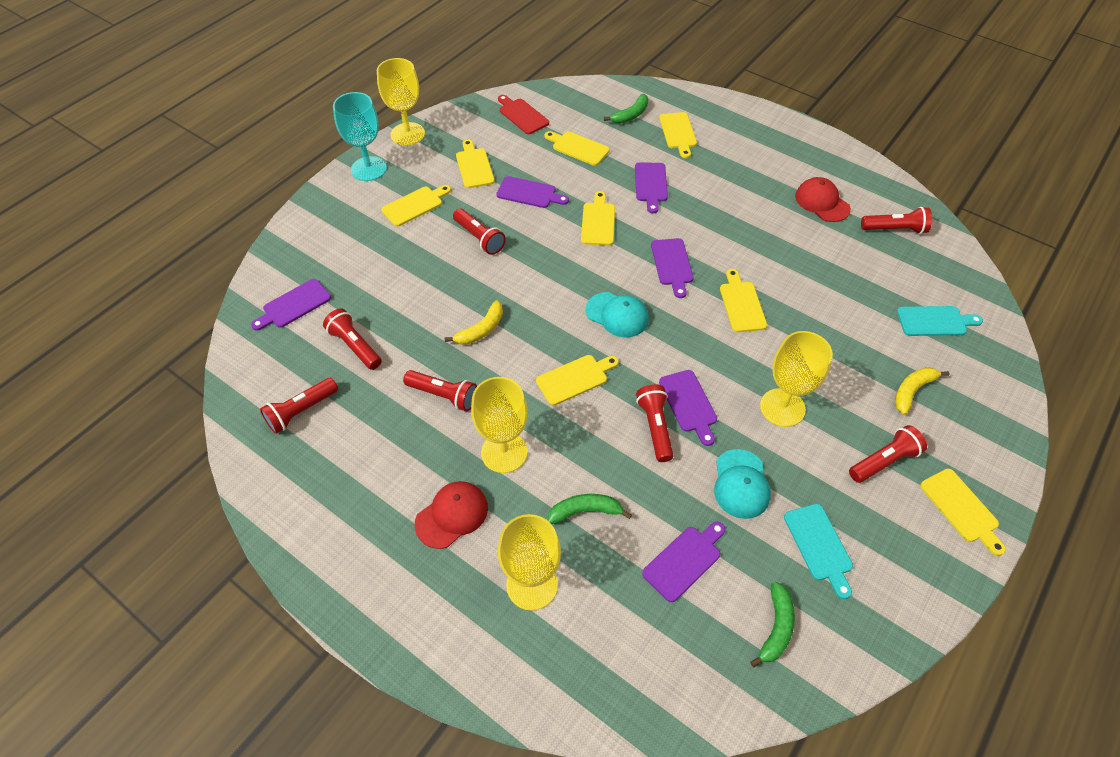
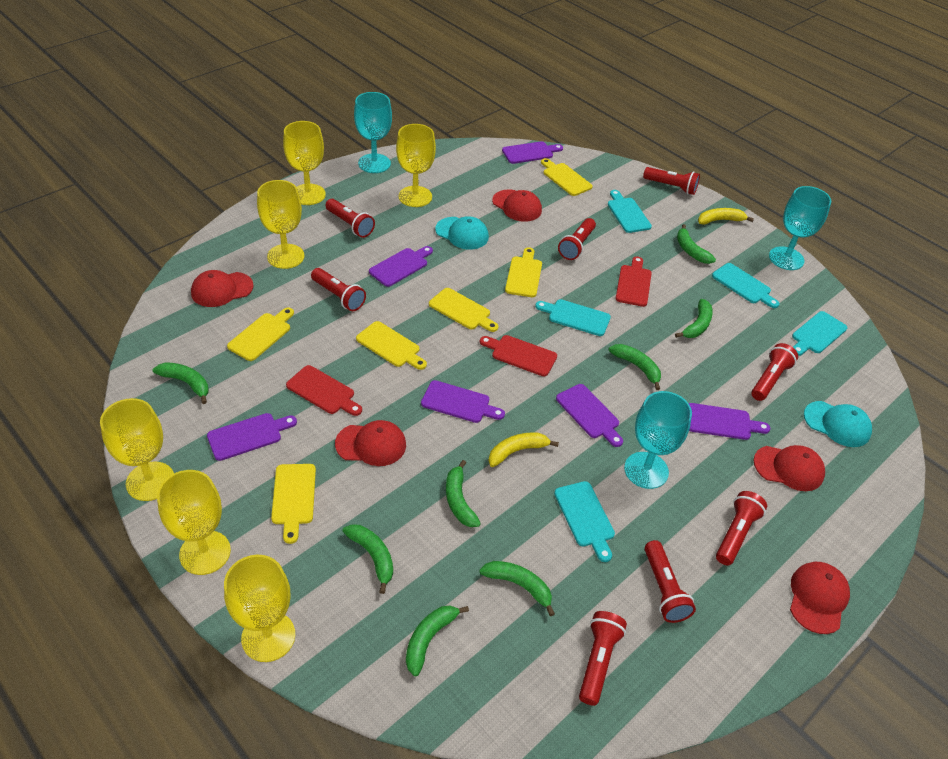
green banana: 3 -> 8
red cap: 2 -> 5
red cutting board: 1 -> 3
red flashlight: 7 -> 8
turquoise cutting board: 2 -> 5
turquoise goblet: 1 -> 3
yellow cutting board: 8 -> 6
yellow goblet: 4 -> 6

